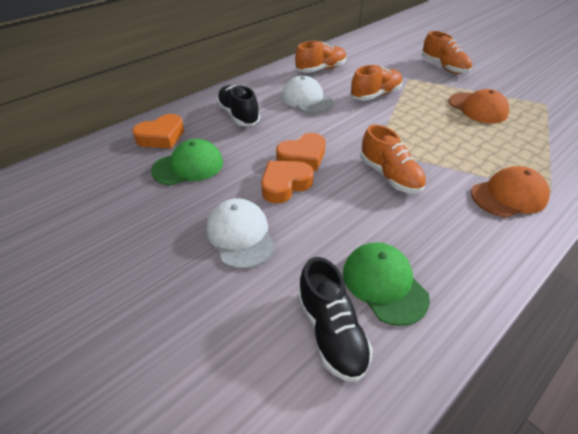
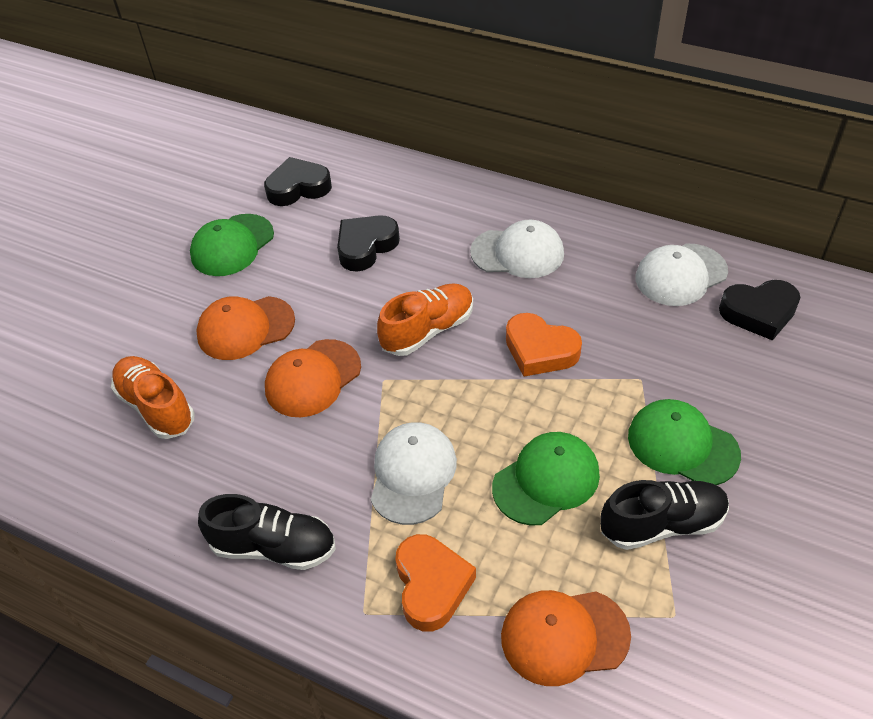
black heart: 0 -> 3
green cap: 2 -> 3
orange cap: 2 -> 3
orange heart: 3 -> 2
orange shoe: 4 -> 2
white cap: 2 -> 3

